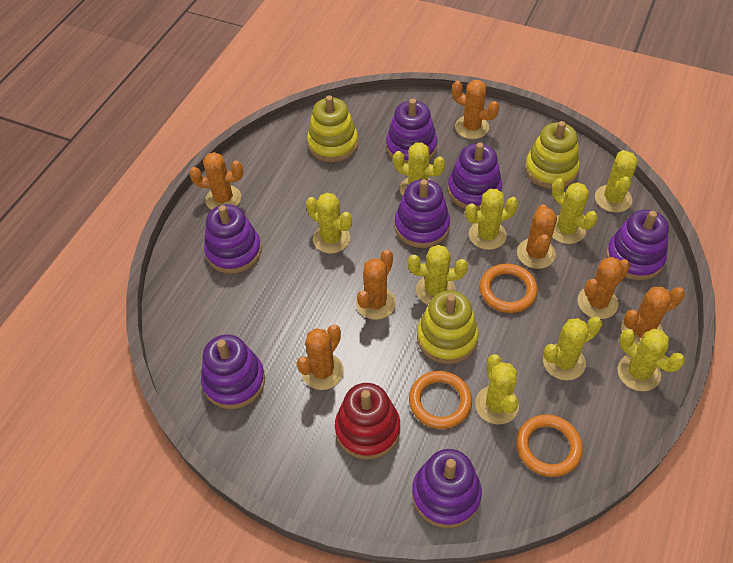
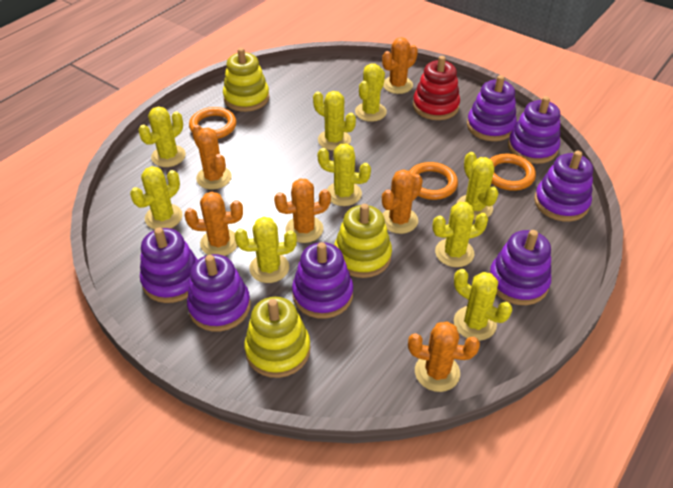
orange cactus: 7 -> 6

